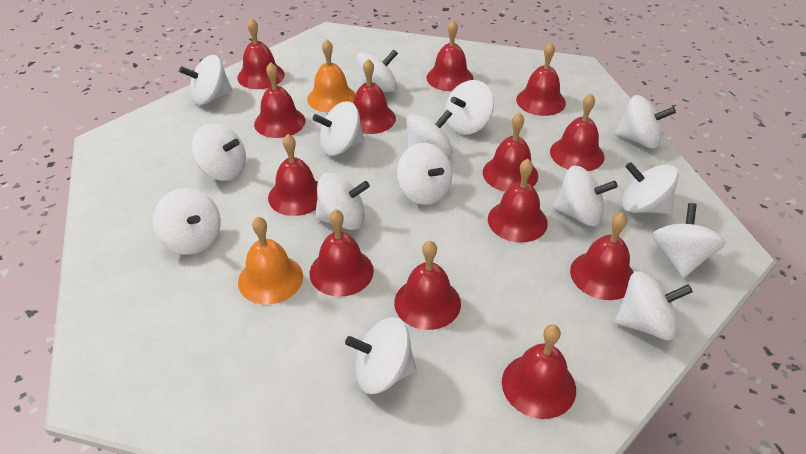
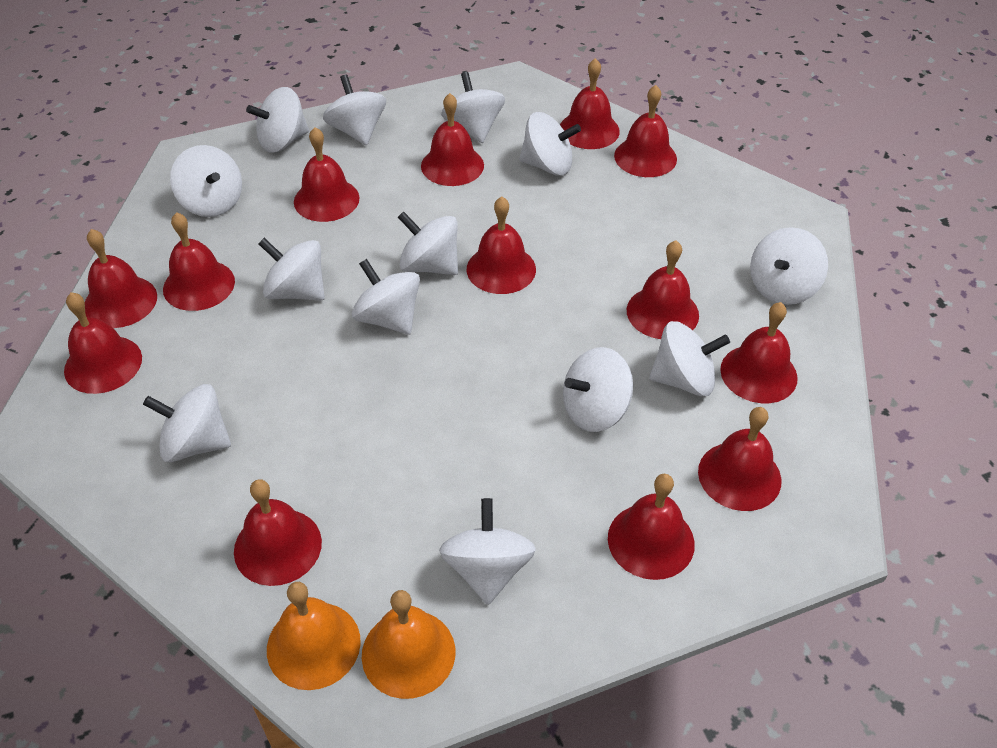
white spinning top: 15 -> 13

